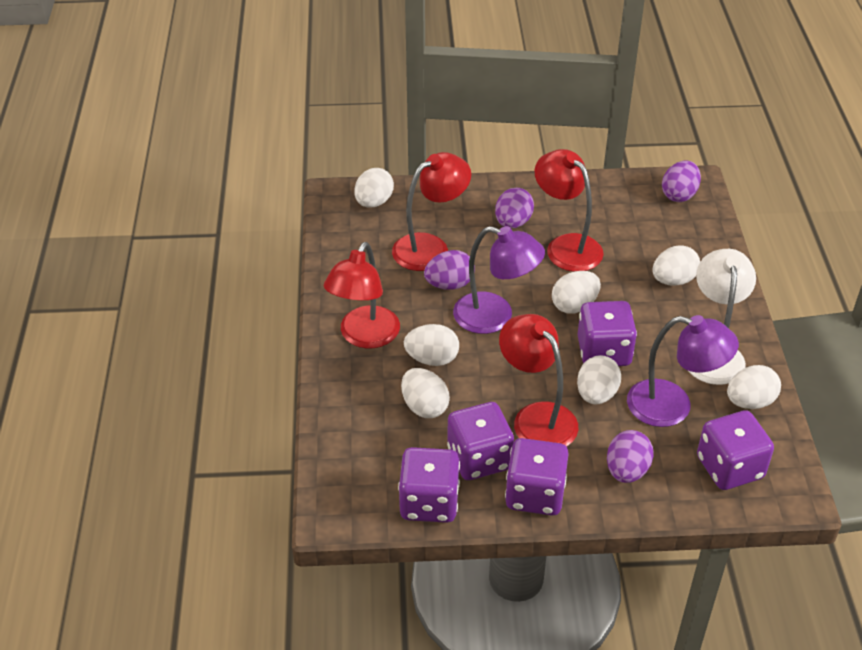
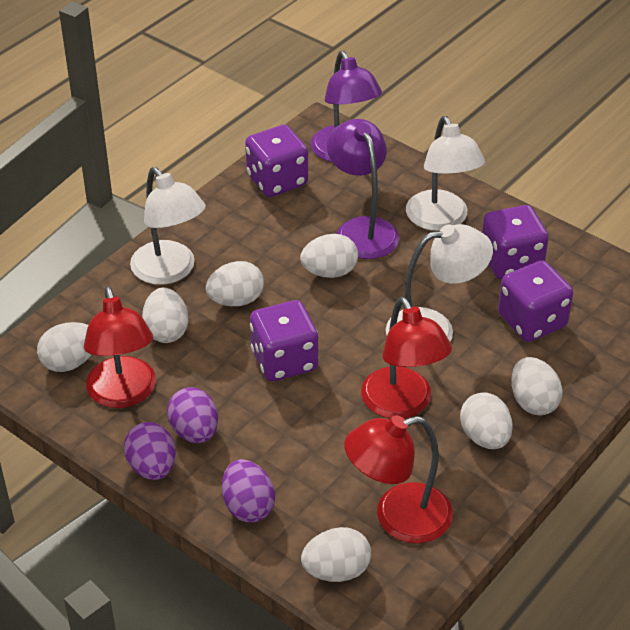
purple dice: 5 -> 4
purple egg: 4 -> 3
red lamp: 4 -> 3
white lamp: 1 -> 3

